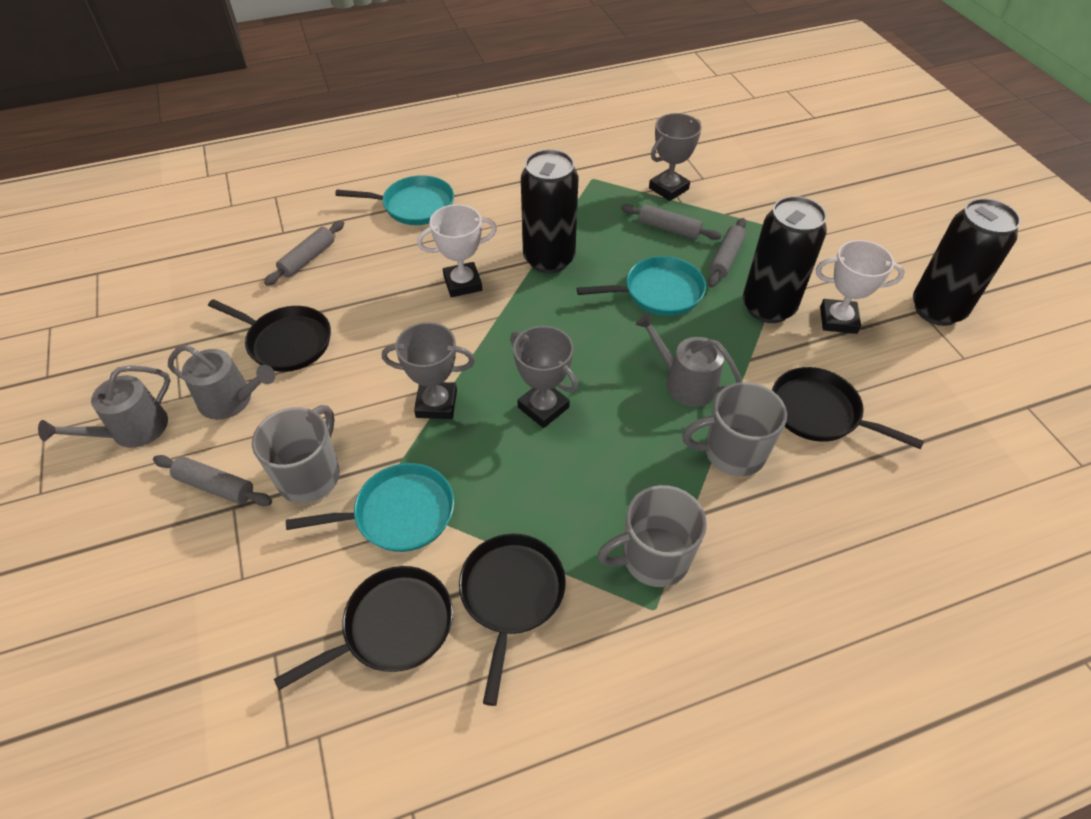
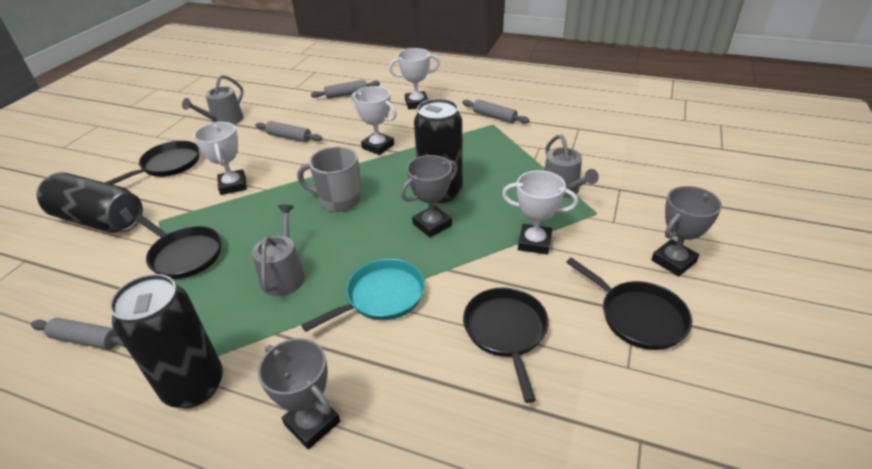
grey mug: 3 -> 1
turquoise pan: 3 -> 1
white trophy: 2 -> 4

